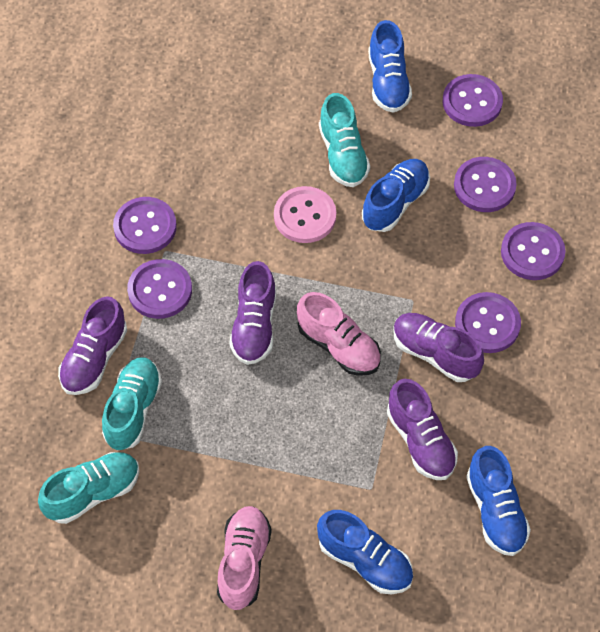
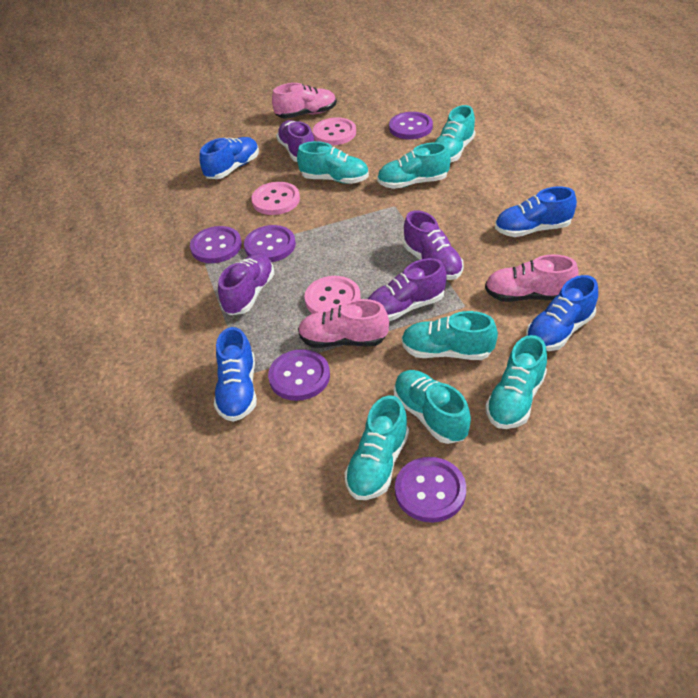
pink button: 1 -> 3
pink shoe: 2 -> 3
purple button: 6 -> 5
turquoise shoe: 3 -> 7

